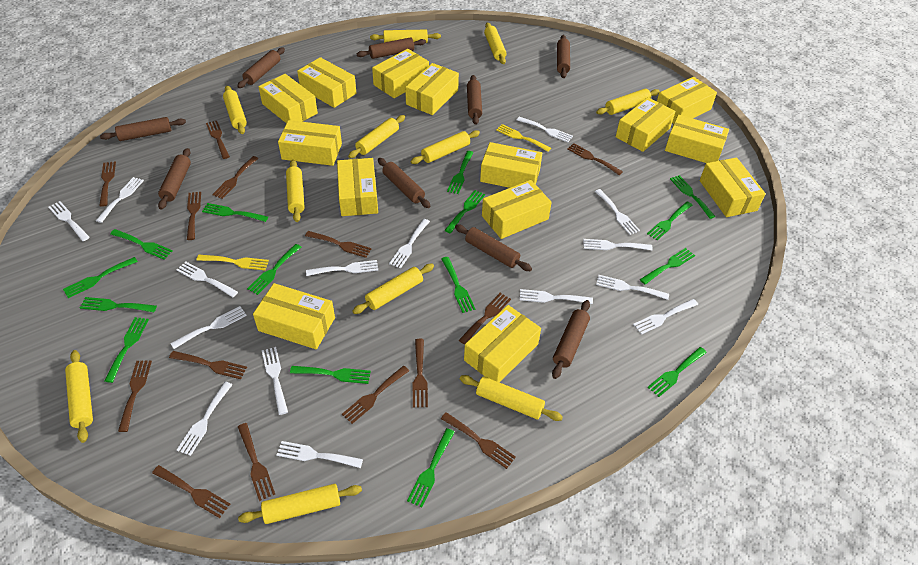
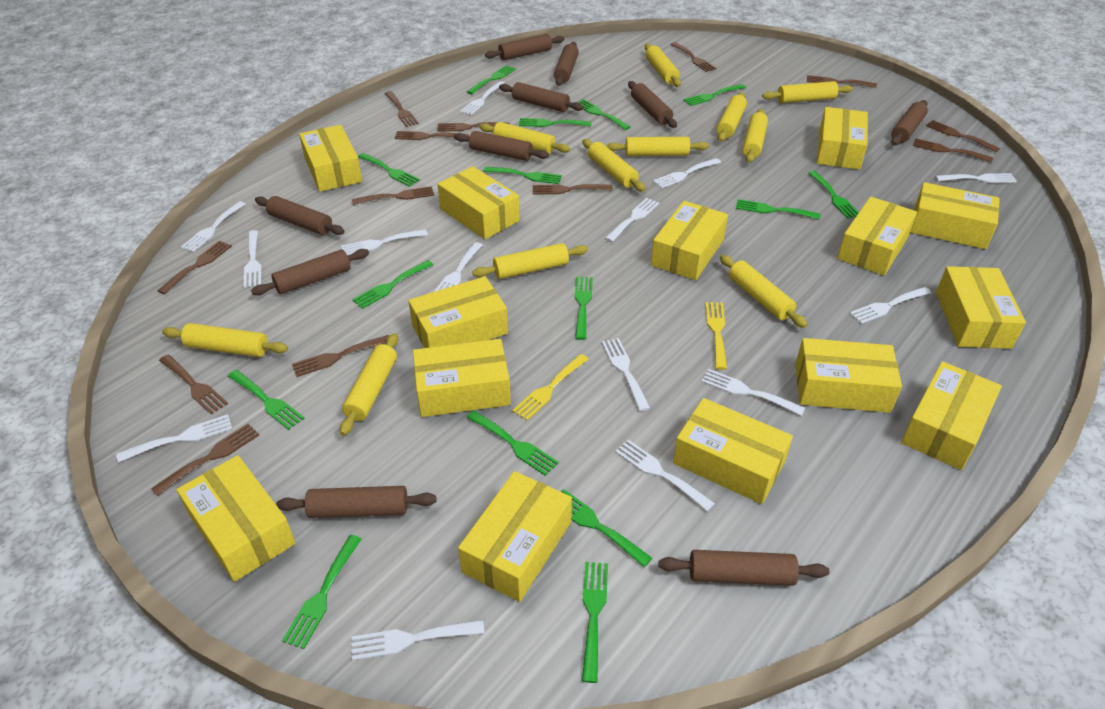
brown fork: 14 -> 13
brown rolling pin: 9 -> 10
white fork: 15 -> 14

